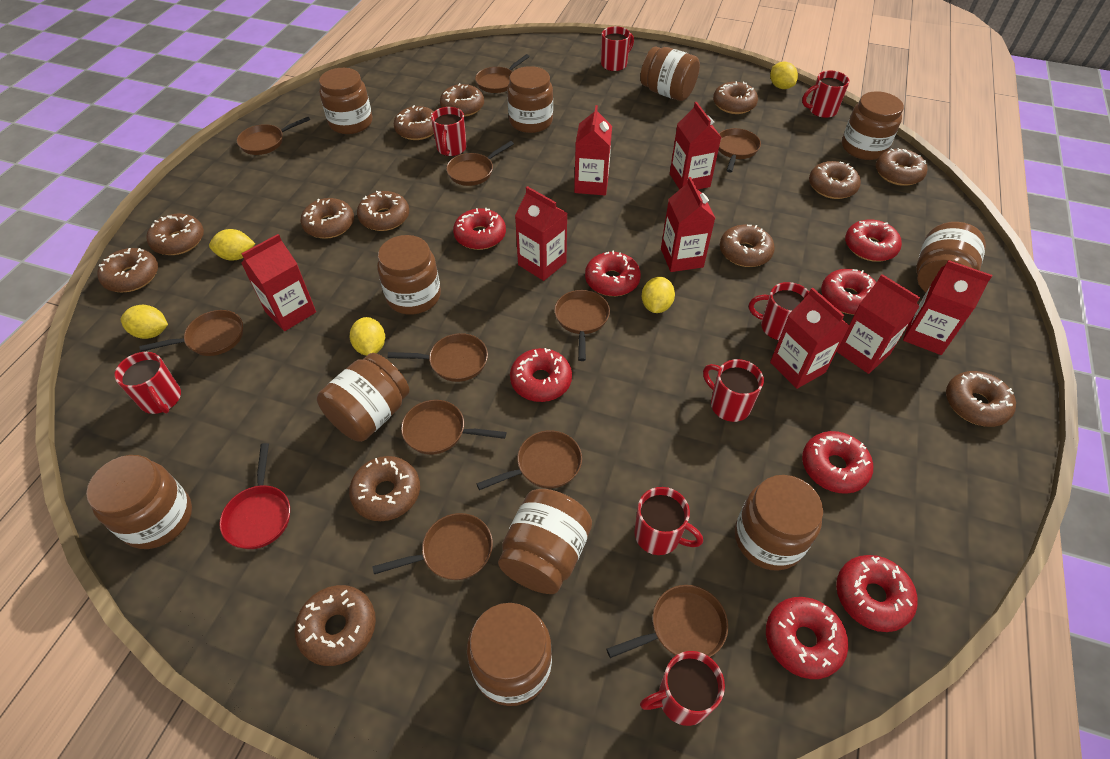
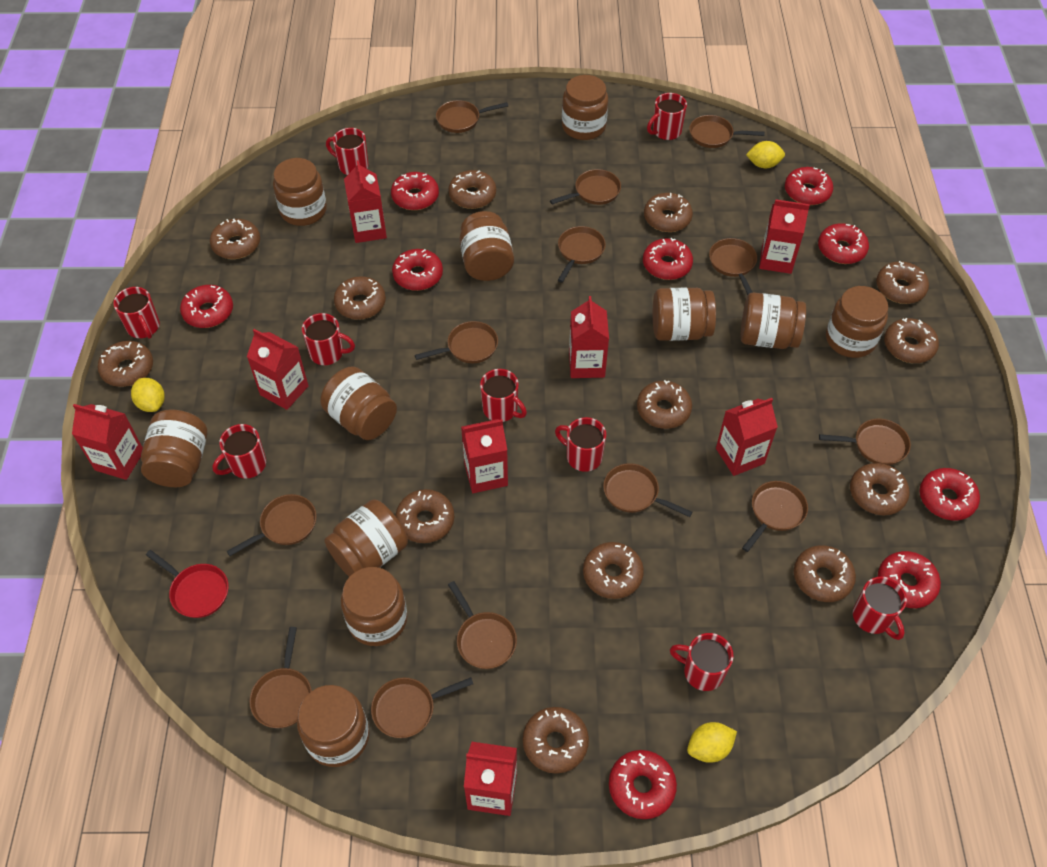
brown pan: 11 -> 13
red donut: 8 -> 9
red mug: 8 -> 9
yellow lemon: 5 -> 3

